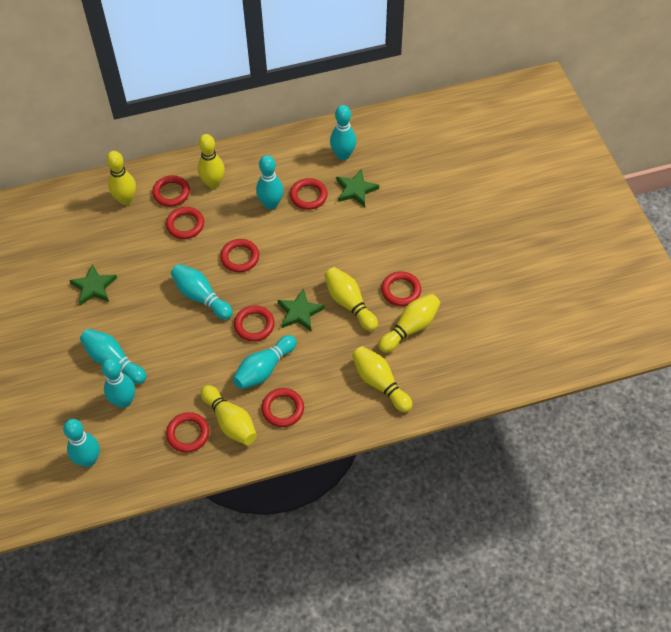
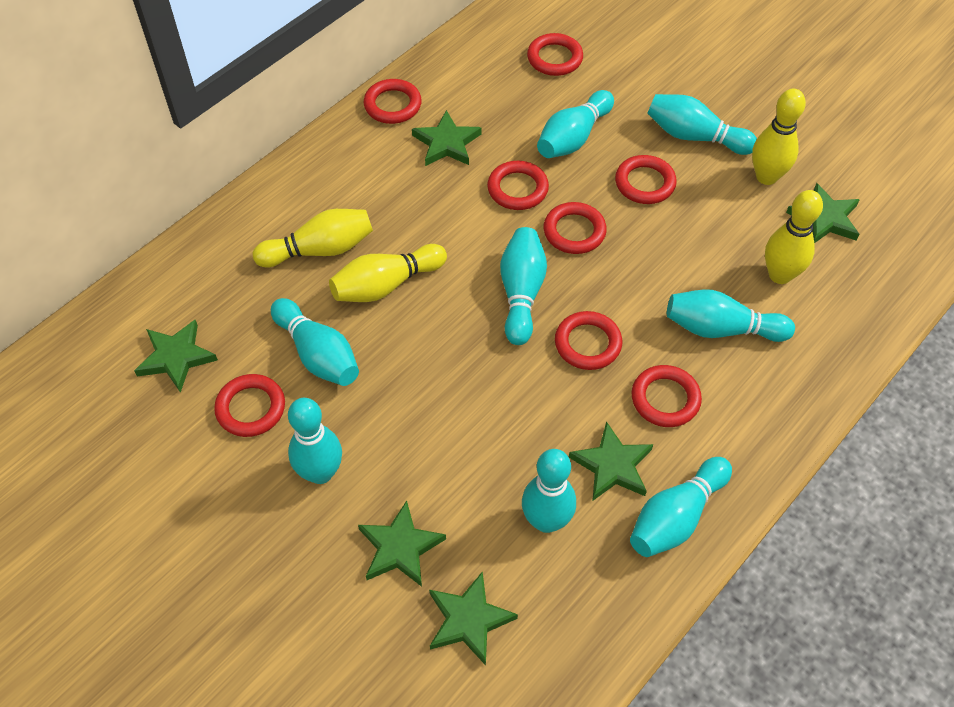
green star: 3 -> 6
turquoise bowling pin: 7 -> 8
yellow bowling pin: 6 -> 4

